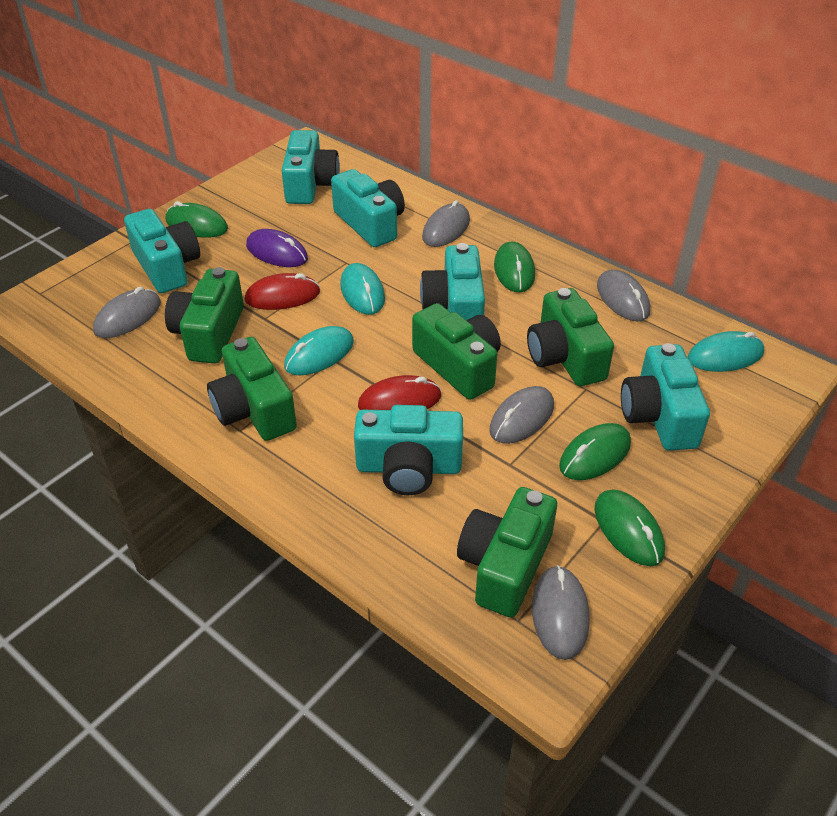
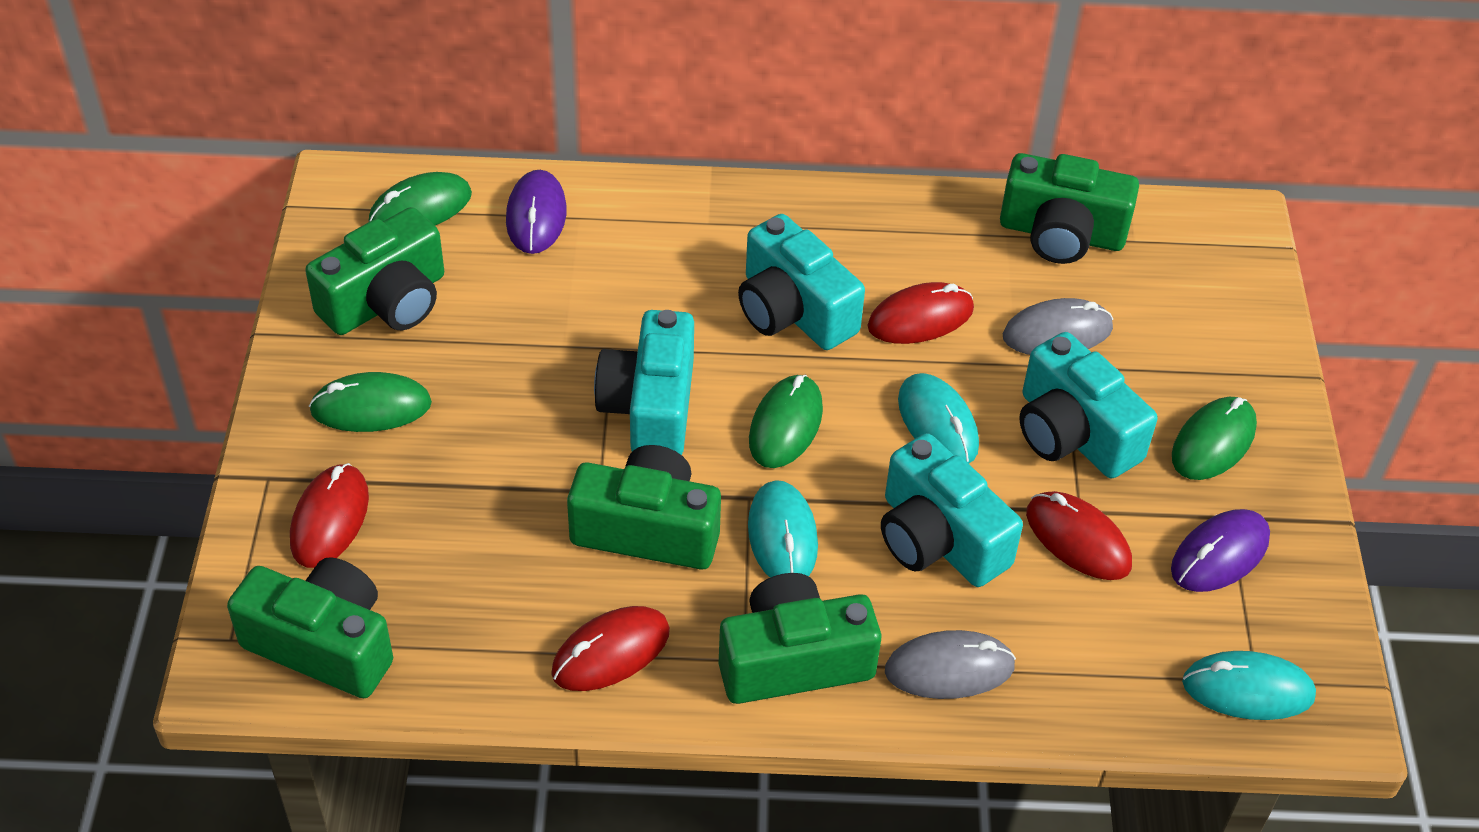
grey mouse: 5 -> 2
purple mouse: 1 -> 2
red mouse: 2 -> 4
turquoise camera: 6 -> 4

